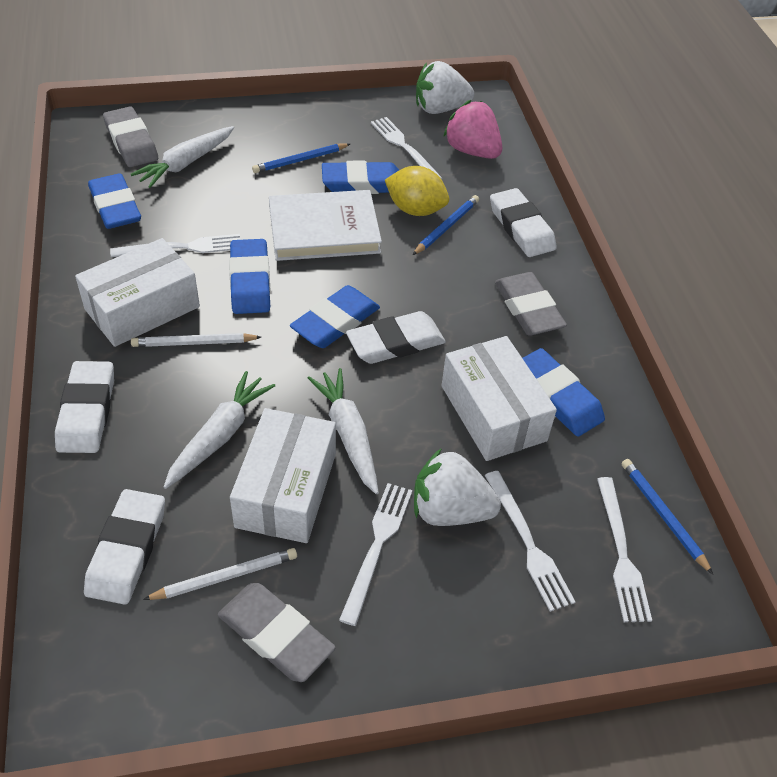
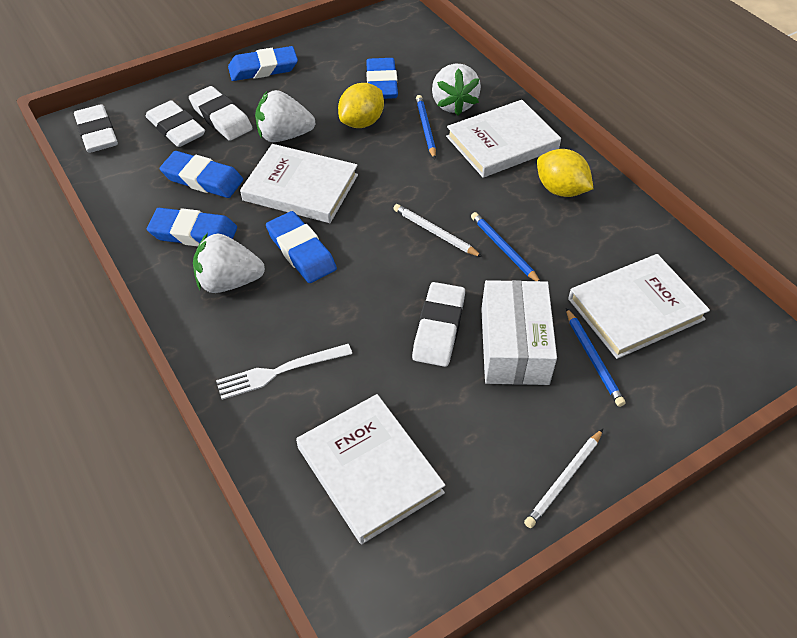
grey eraser: 3 -> 0
pink strawberry: 1 -> 0
white book: 1 -> 4
white box: 3 -> 1
white carrot: 3 -> 0
white fork: 5 -> 1
white strawberry: 2 -> 3
yellow lemon: 1 -> 2

